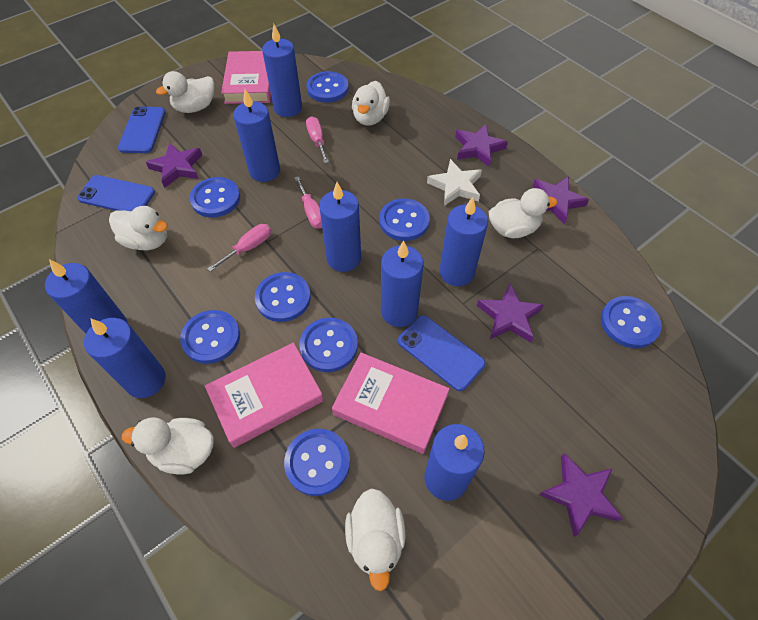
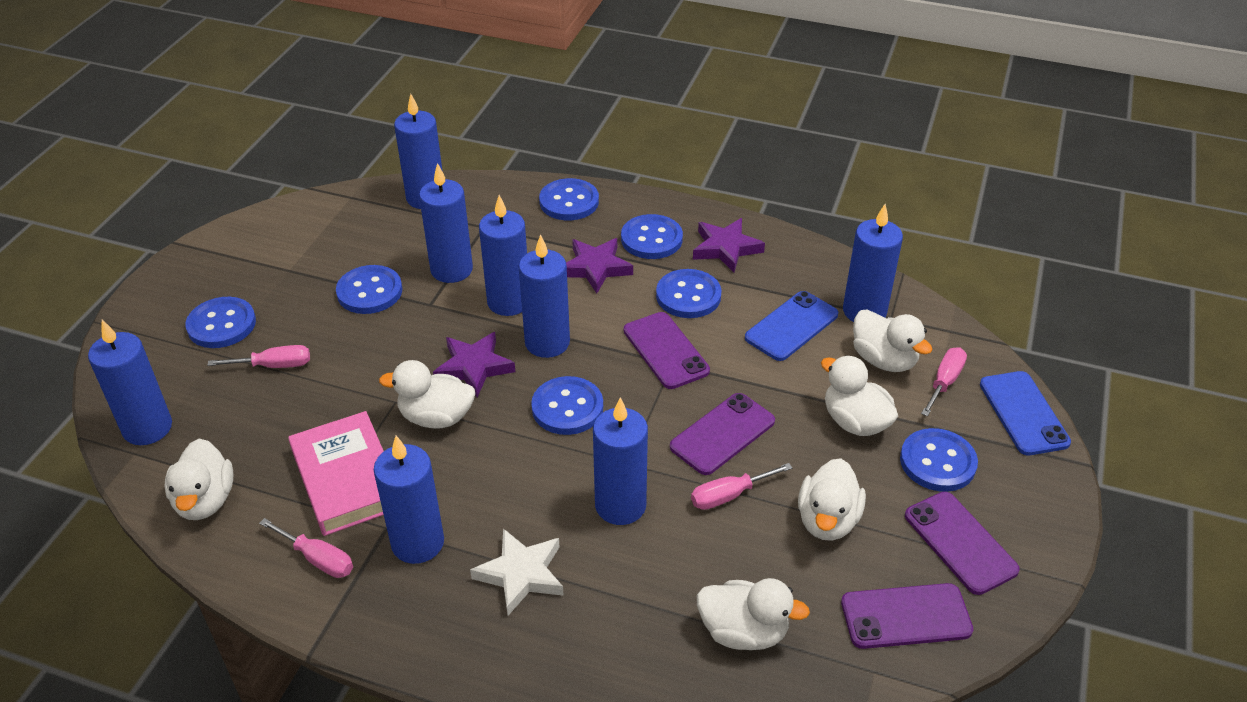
blue button: 8 -> 7
blue phone: 3 -> 2
pink book: 3 -> 1
pink screwdriver: 3 -> 4
purple phone: 0 -> 4
purple star: 5 -> 3

